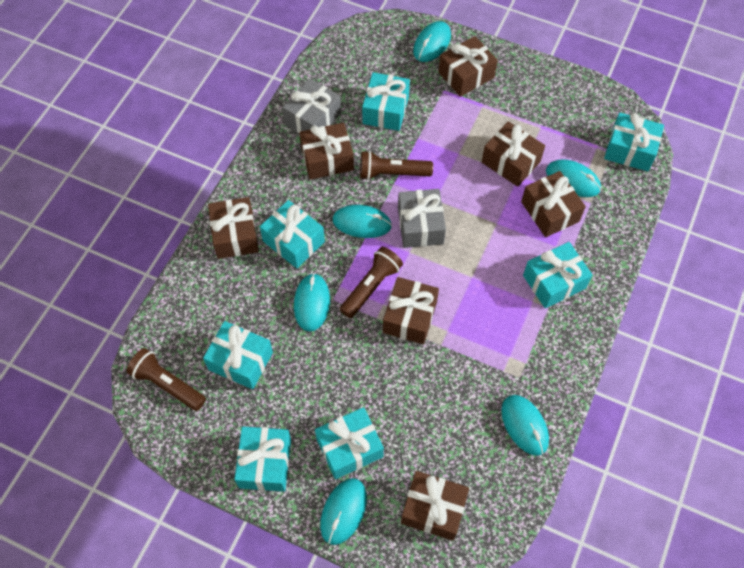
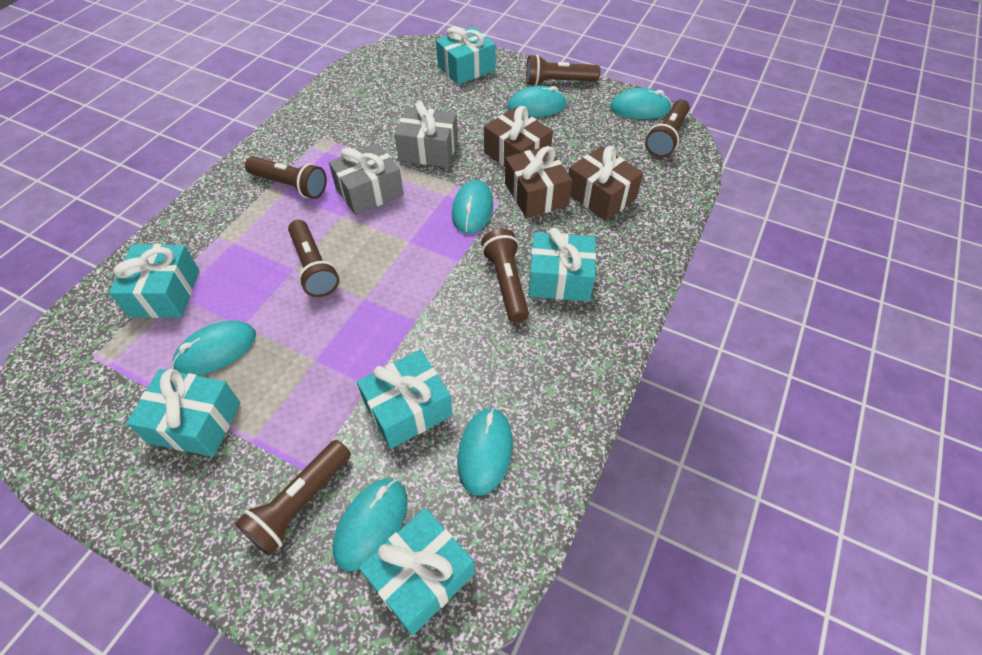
brown flashlight: 3 -> 6
brown gift: 7 -> 3
turquoise gift: 7 -> 6

